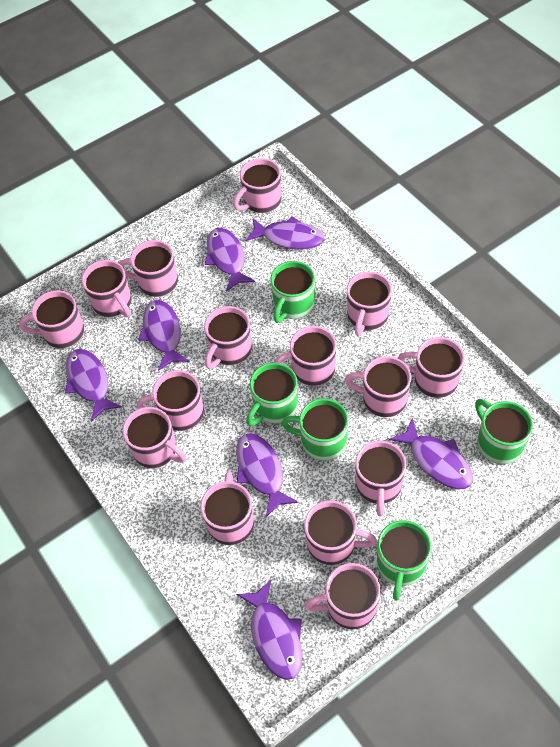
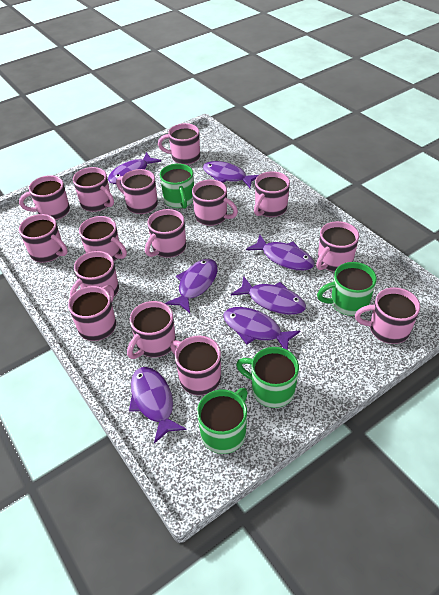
green mug: 5 -> 4

